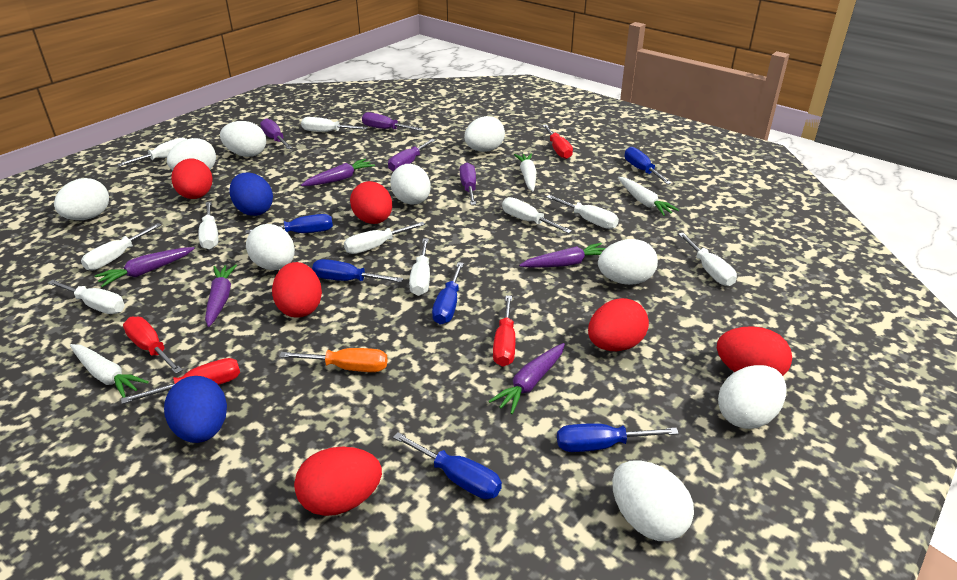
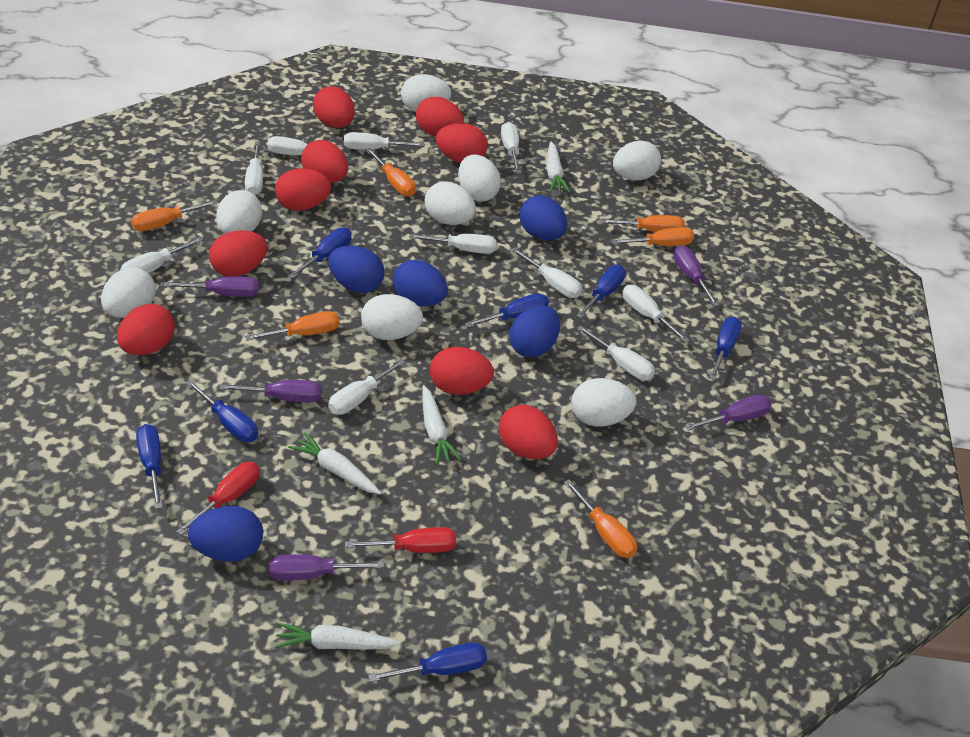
blue egg: 2 -> 5
blue screwdriver: 6 -> 7
orange screwdriver: 1 -> 6
purple carrot: 5 -> 0
purple screwdriver: 4 -> 5
red egg: 6 -> 9
red screwdriver: 4 -> 2
white carrot: 3 -> 4
white egg: 9 -> 8

